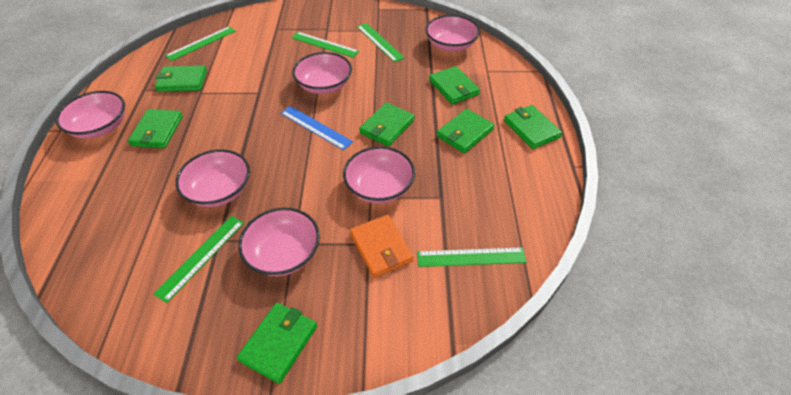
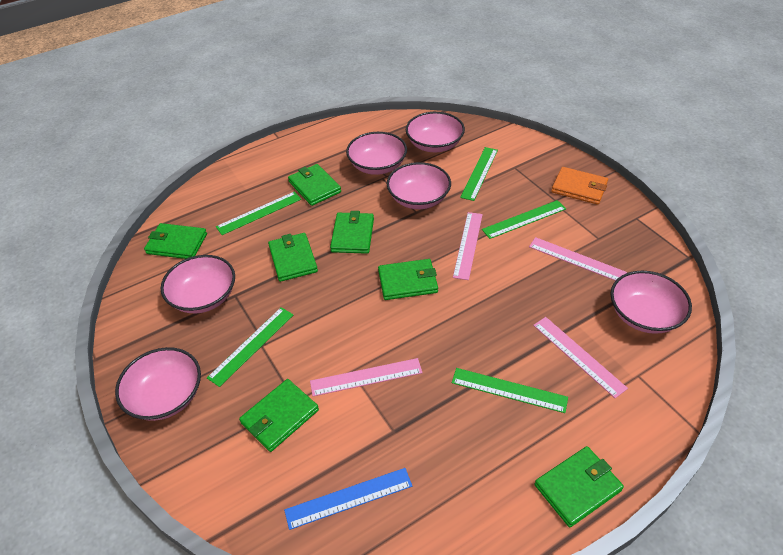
pink ruler: 0 -> 4

